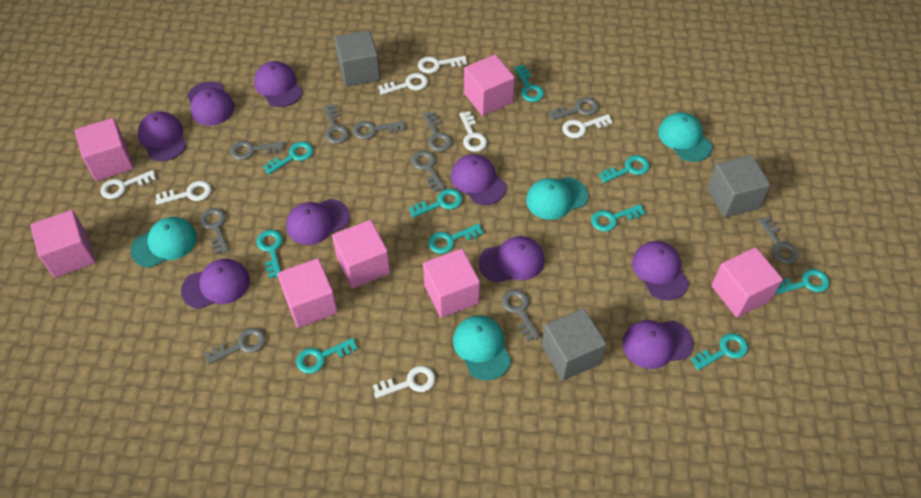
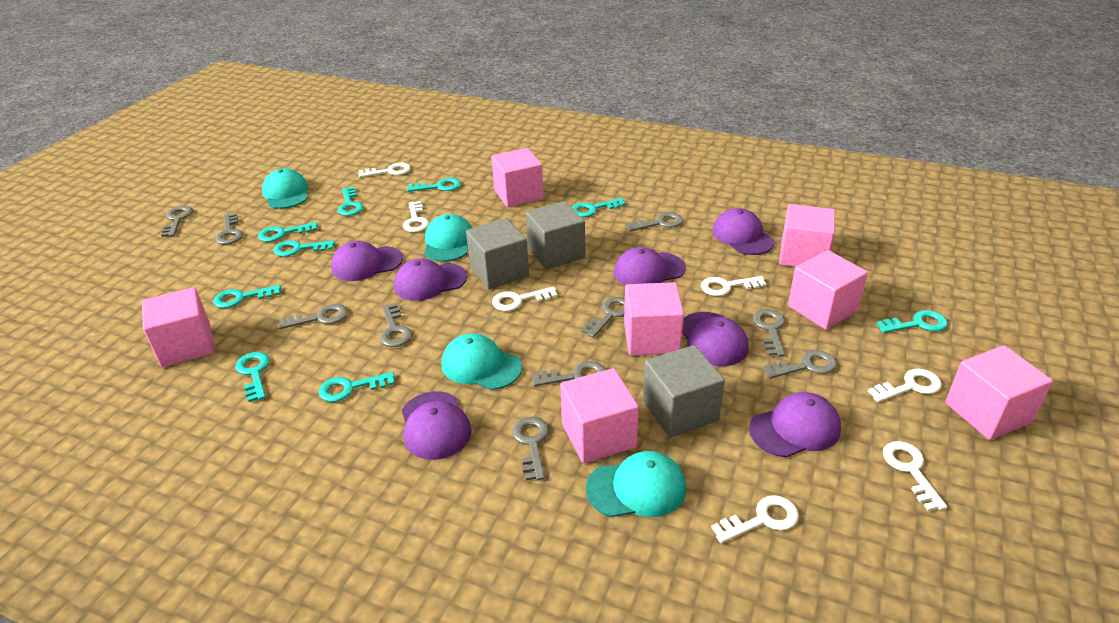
purple cap: 9 -> 7
turquoise key: 10 -> 9

